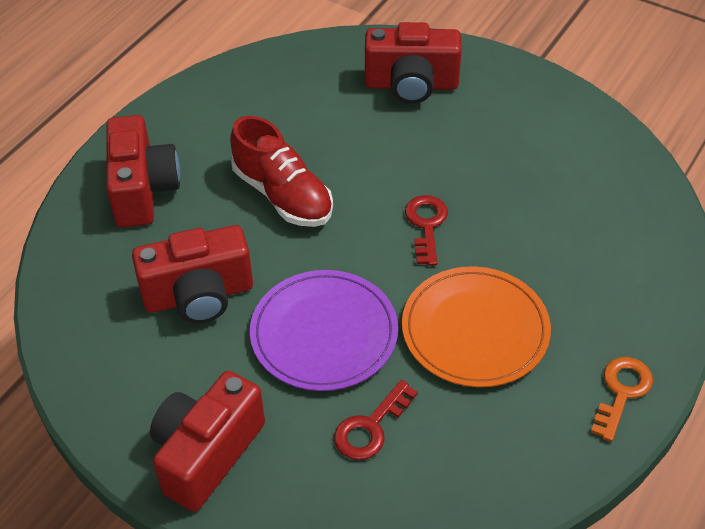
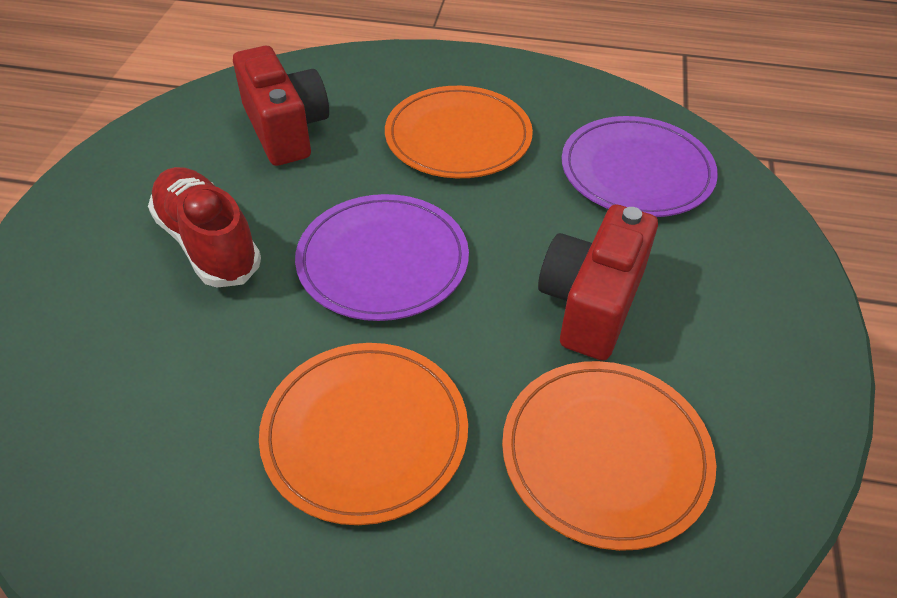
orange key: 1 -> 0
orange plate: 1 -> 3
purple plate: 1 -> 2
red camera: 4 -> 2
red key: 2 -> 0

